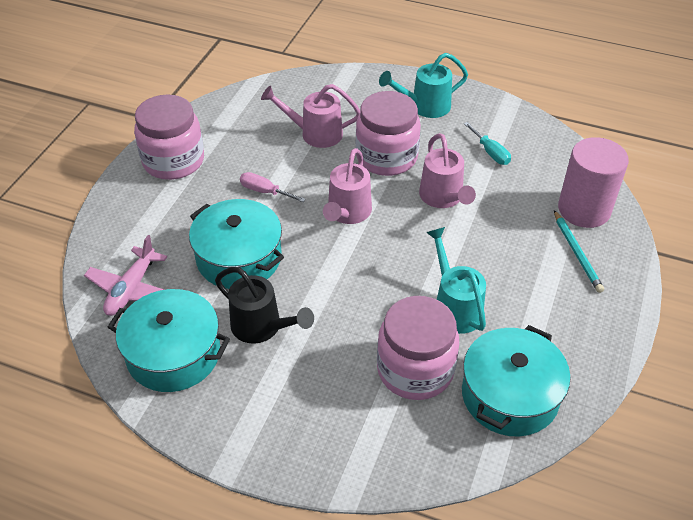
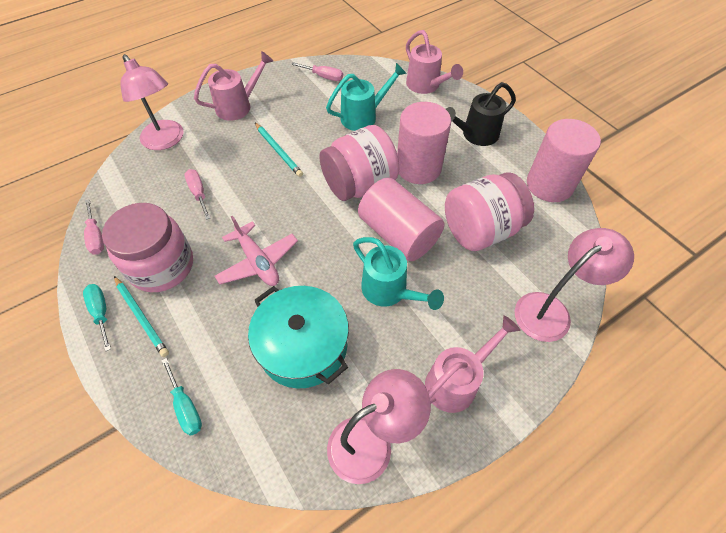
pink cylinder: 1 -> 3
pink lamp: 0 -> 3
pink screwdriver: 1 -> 3
turquoise pencil: 1 -> 2
turquoise pot: 3 -> 1
turquoise screwdriver: 1 -> 2

